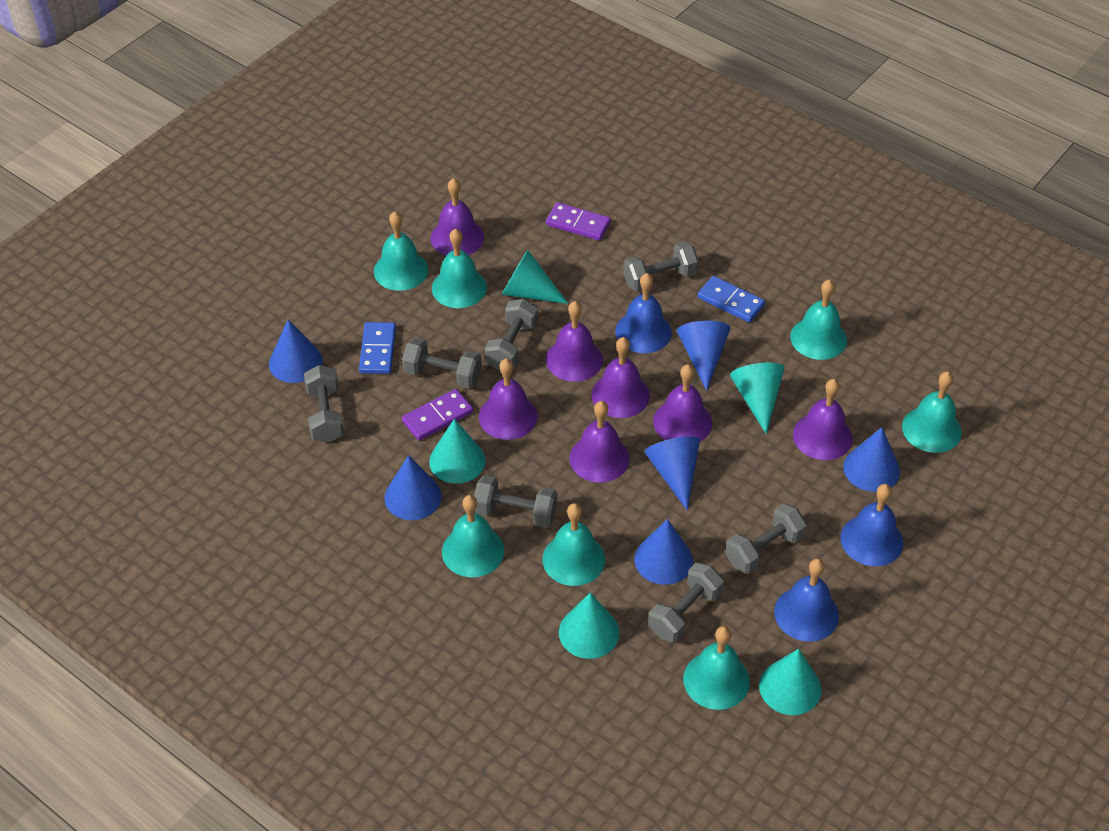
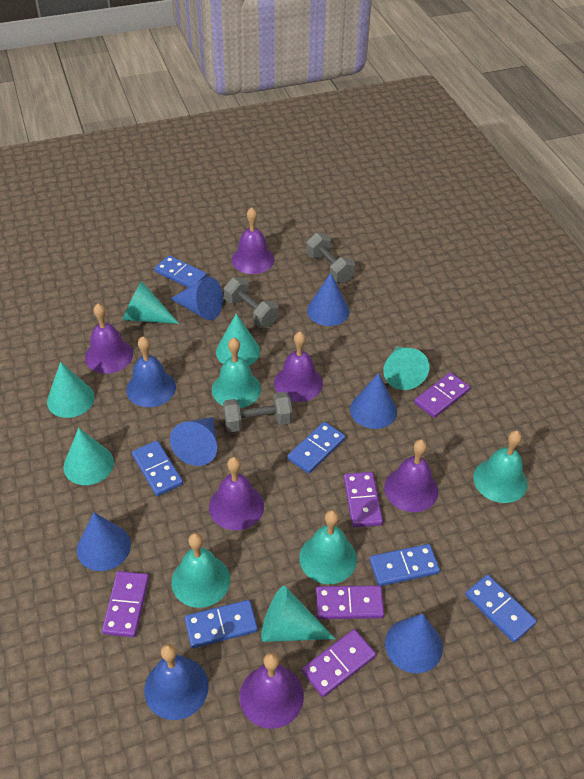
blue bell: 3 -> 2
blue domino: 2 -> 6
grey dumbbell: 7 -> 3
purple bell: 7 -> 6
purple domino: 2 -> 5
turquoise bell: 7 -> 4
turquoise cone: 5 -> 6

